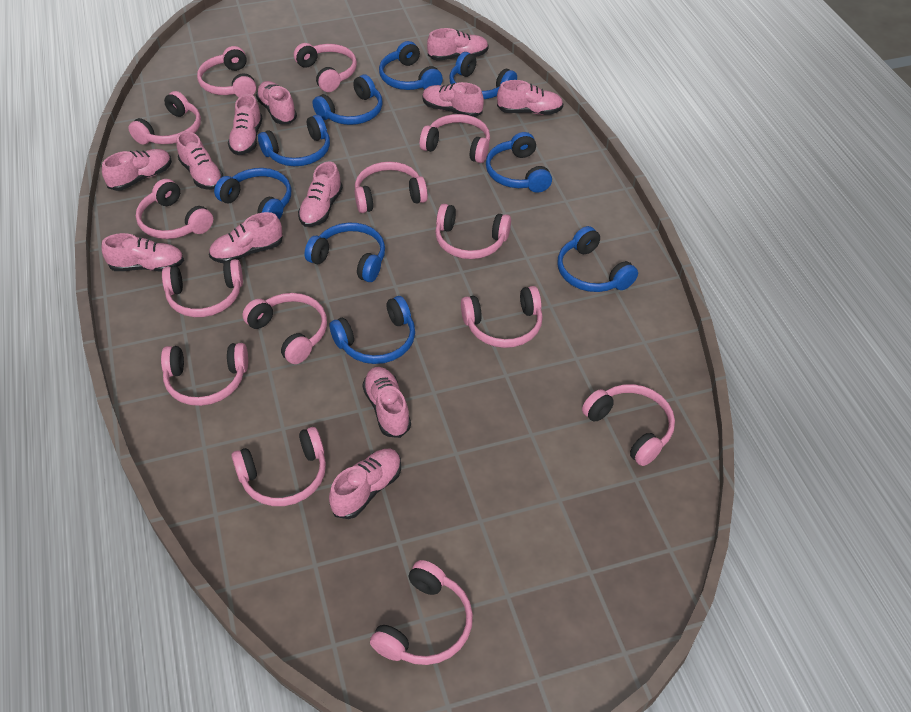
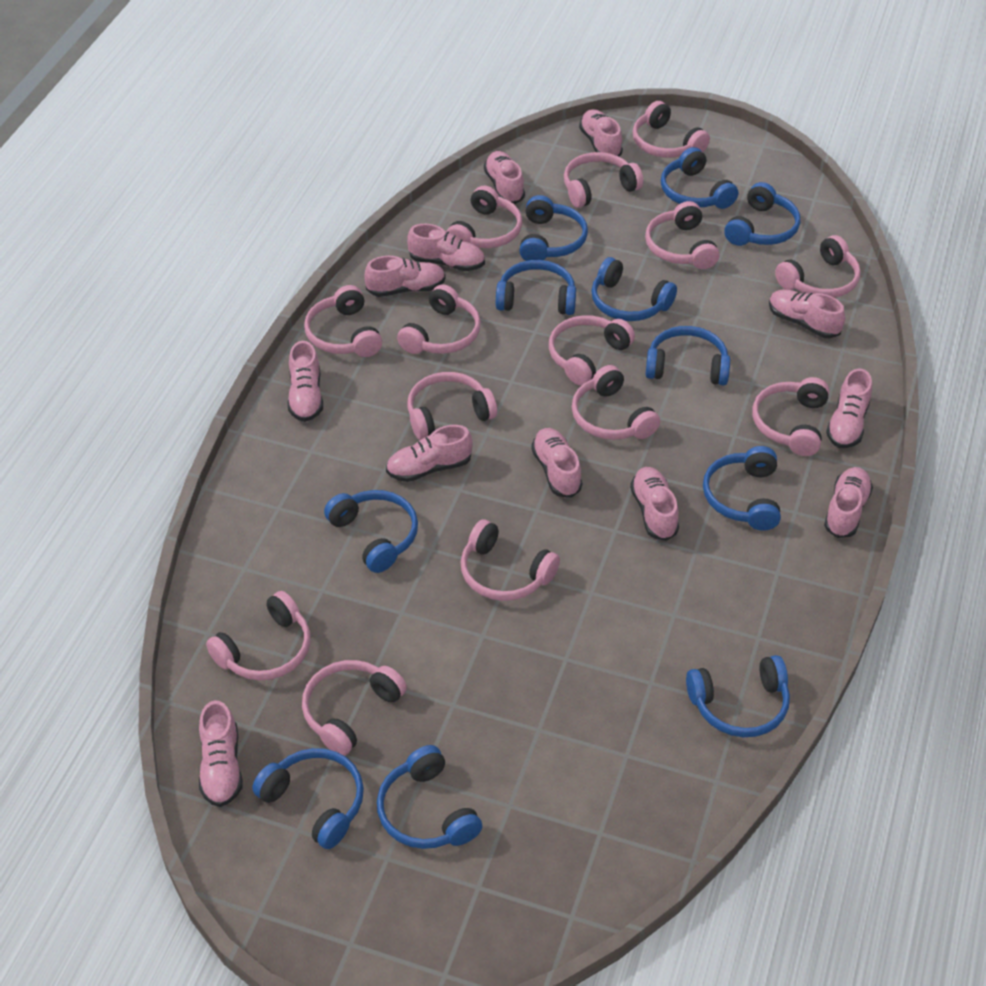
blue headphones: 9 -> 11

